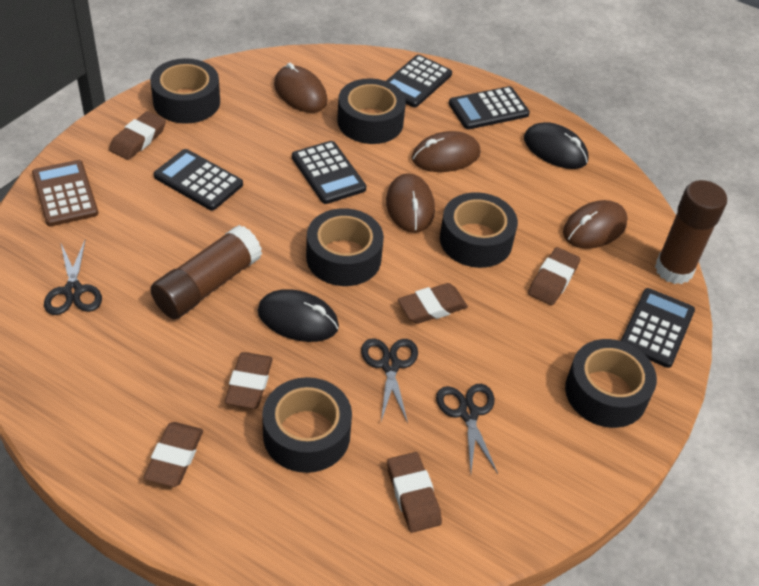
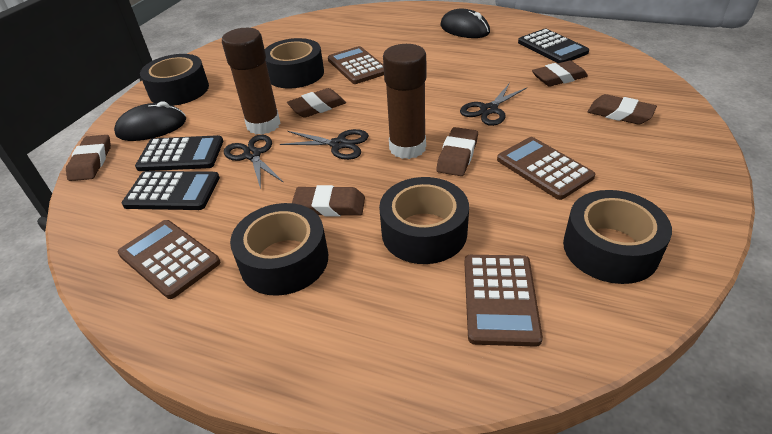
black calculator: 5 -> 3
black tape: 6 -> 5
brown calculator: 1 -> 4
brown mouse: 4 -> 0

